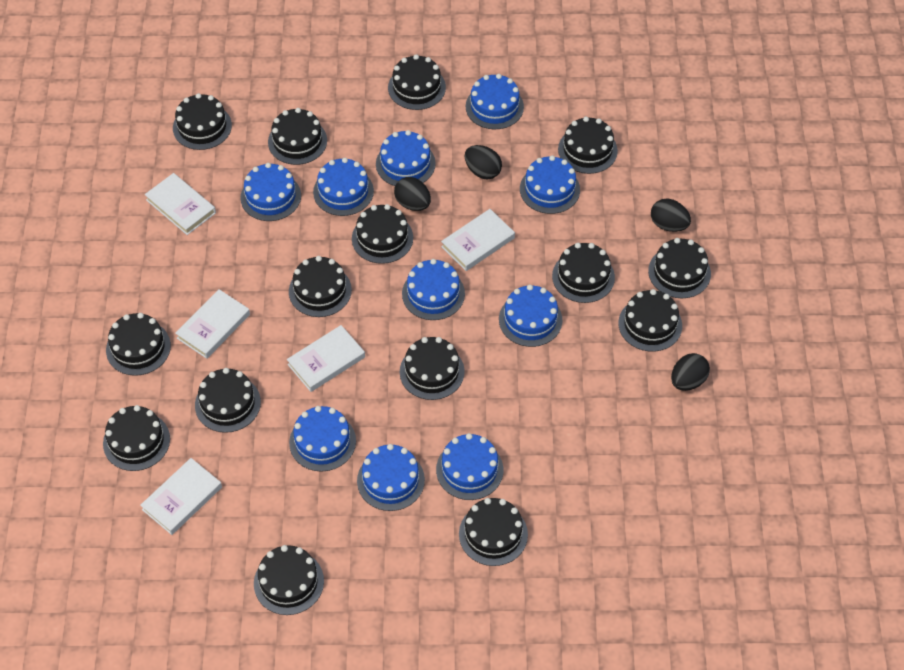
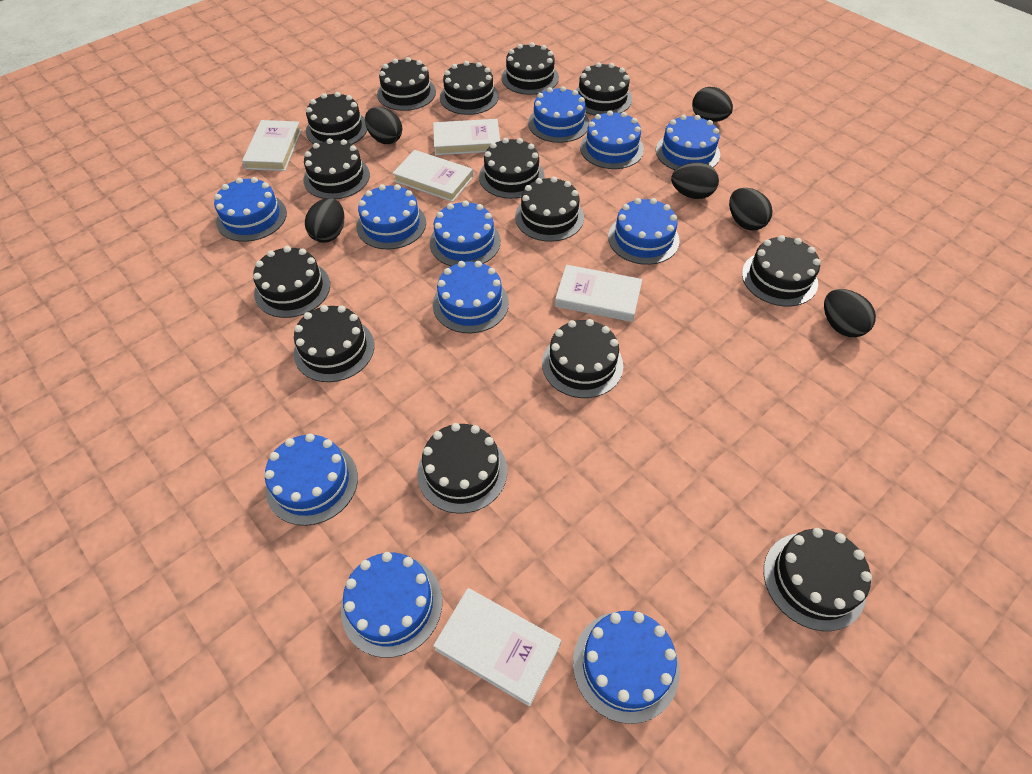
black cake: 15 -> 14
black egg: 4 -> 6
blue cake: 10 -> 11

